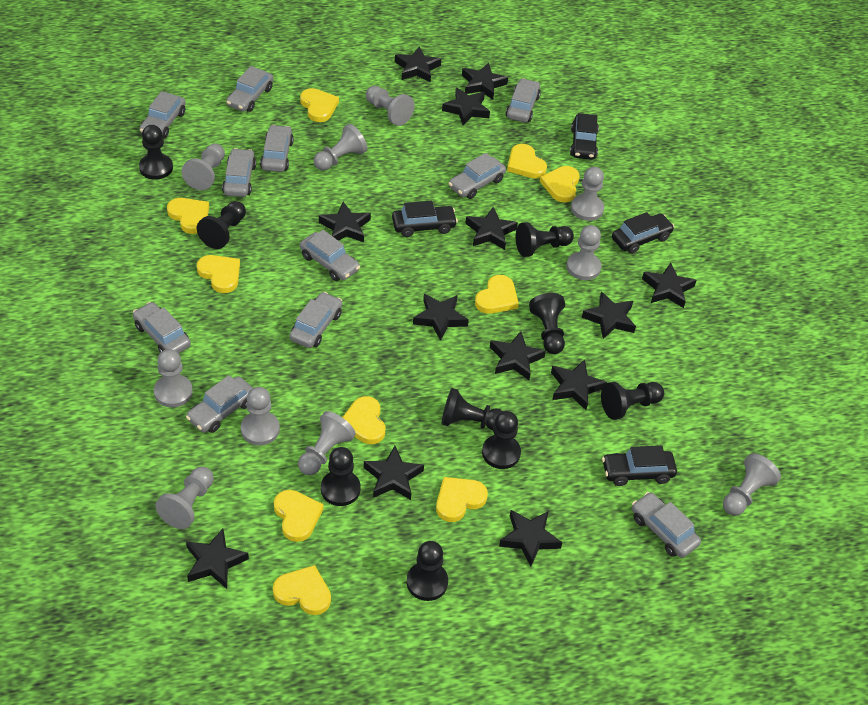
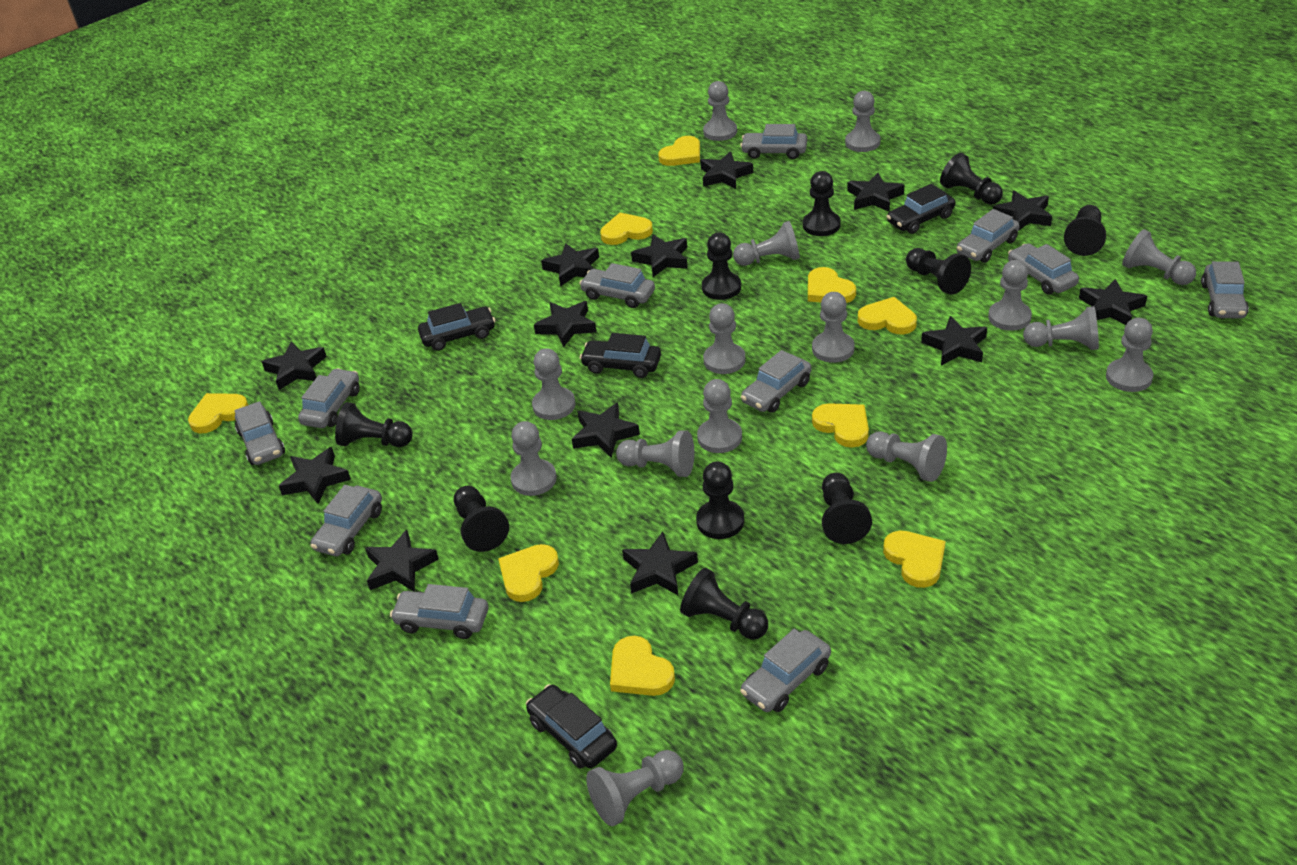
black pawn: 9 -> 10
grey pawn: 10 -> 15
yellow heart: 10 -> 9

